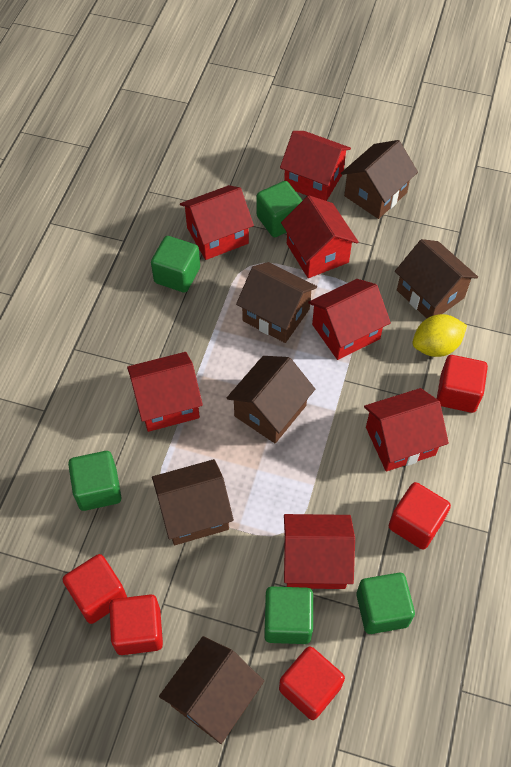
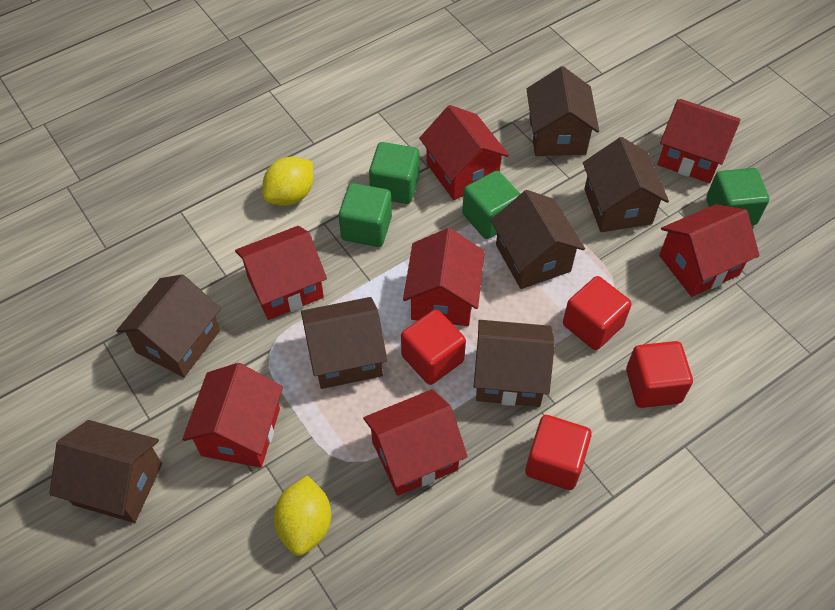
brown house: 6 -> 7
green cube: 5 -> 4
red cube: 5 -> 4
yellow lemon: 1 -> 2

